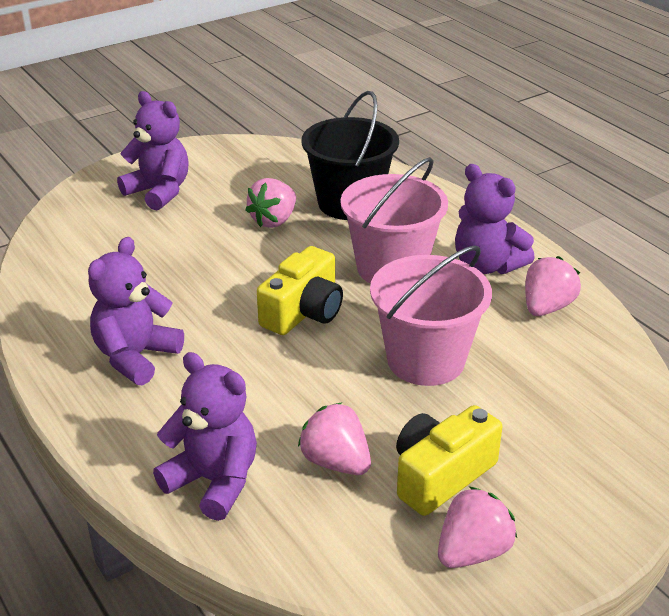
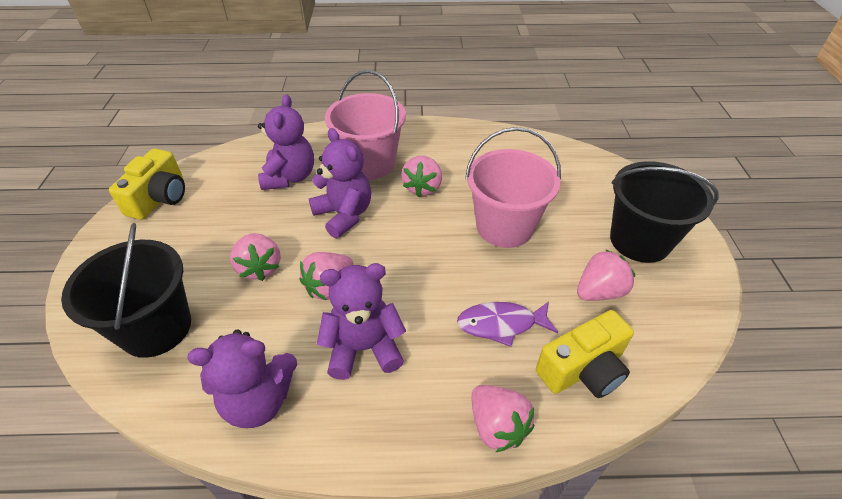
black bucket: 1 -> 2
pink strawberry: 4 -> 5
purple fish: 0 -> 1

